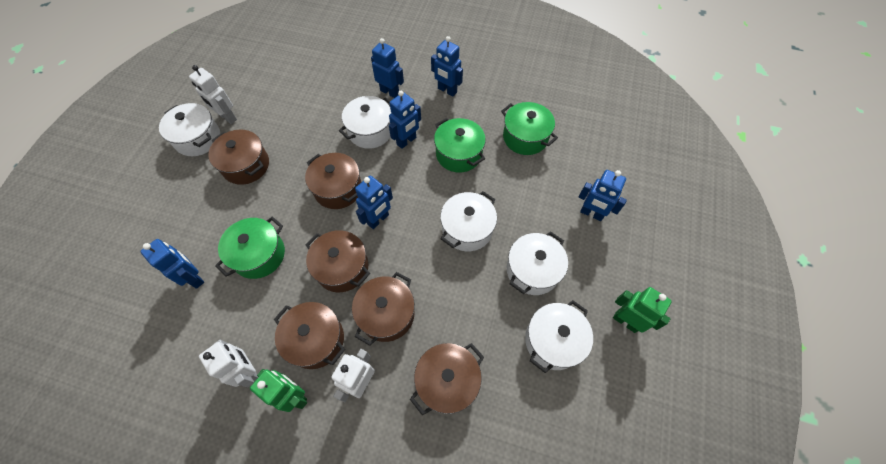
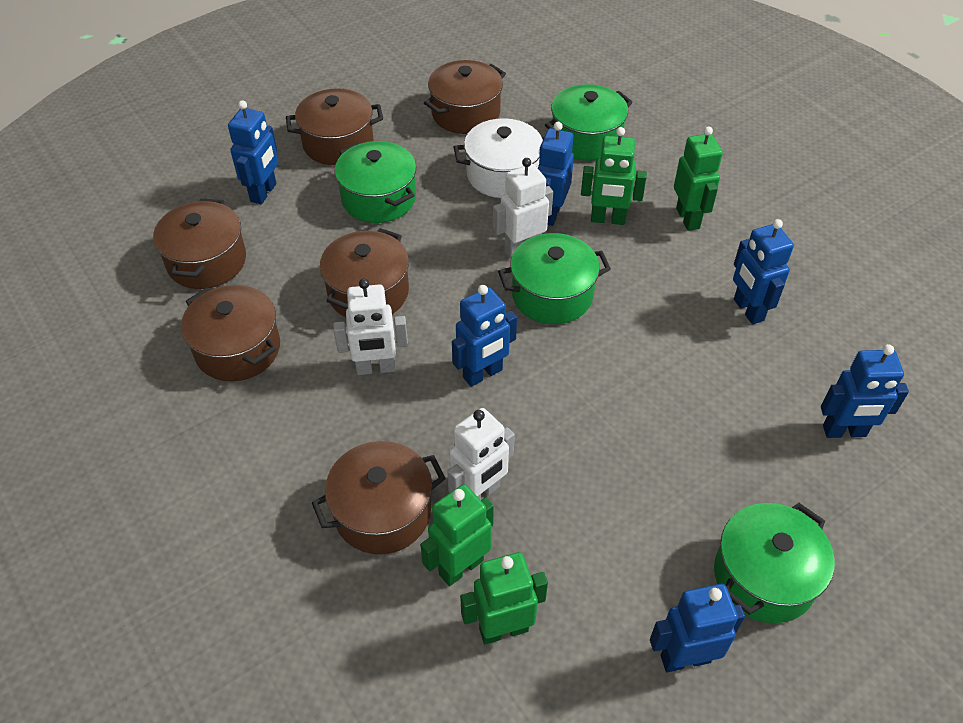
green pot: 3 -> 4
green robot: 2 -> 4
white pot: 5 -> 1

